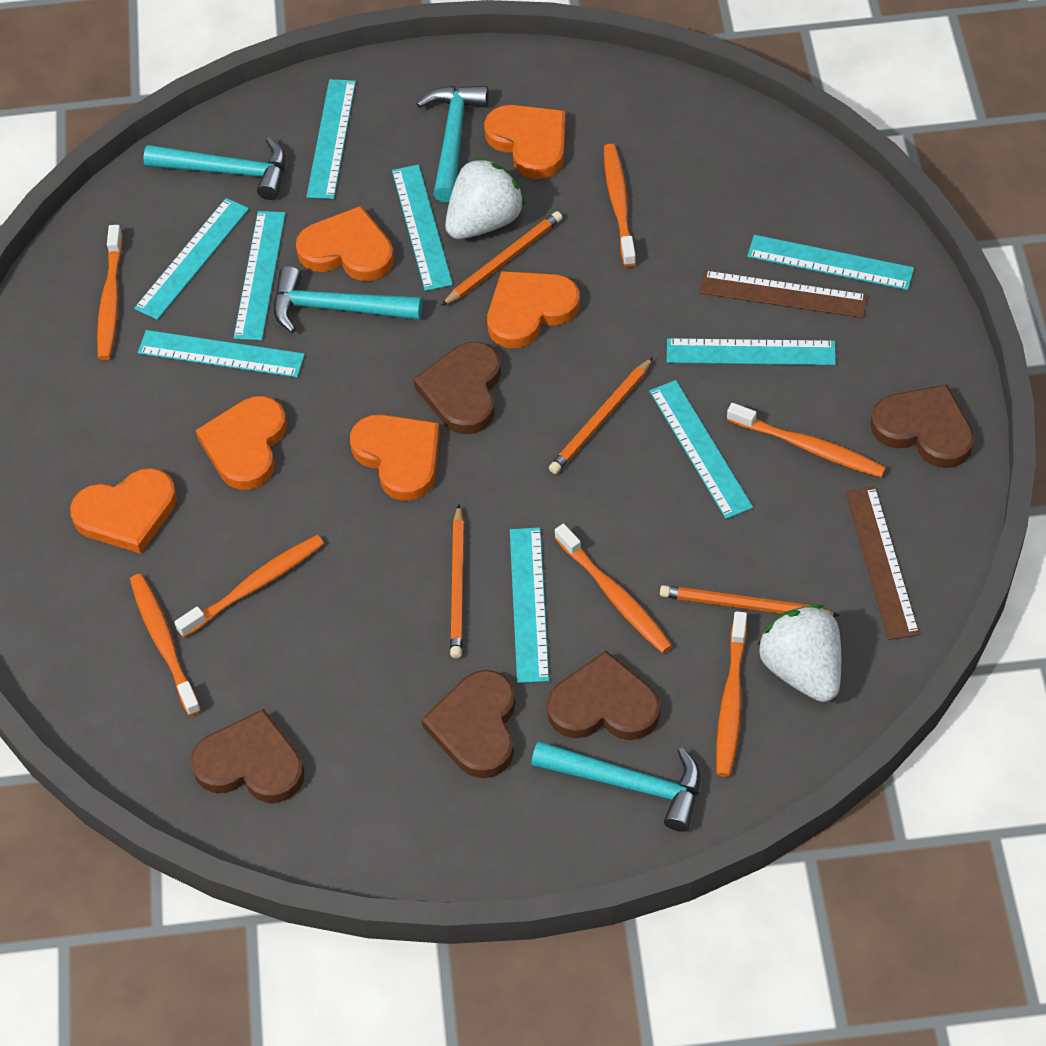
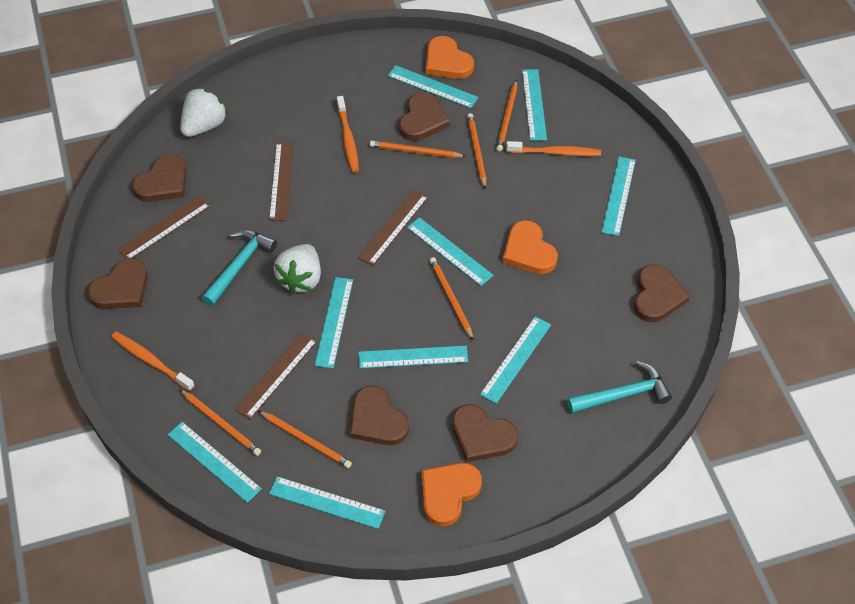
brown heart: 5 -> 6
brown ruler: 2 -> 4
orange heart: 6 -> 3
orange pencil: 4 -> 6
orange toothbrush: 7 -> 3
turquoise hammer: 4 -> 2

